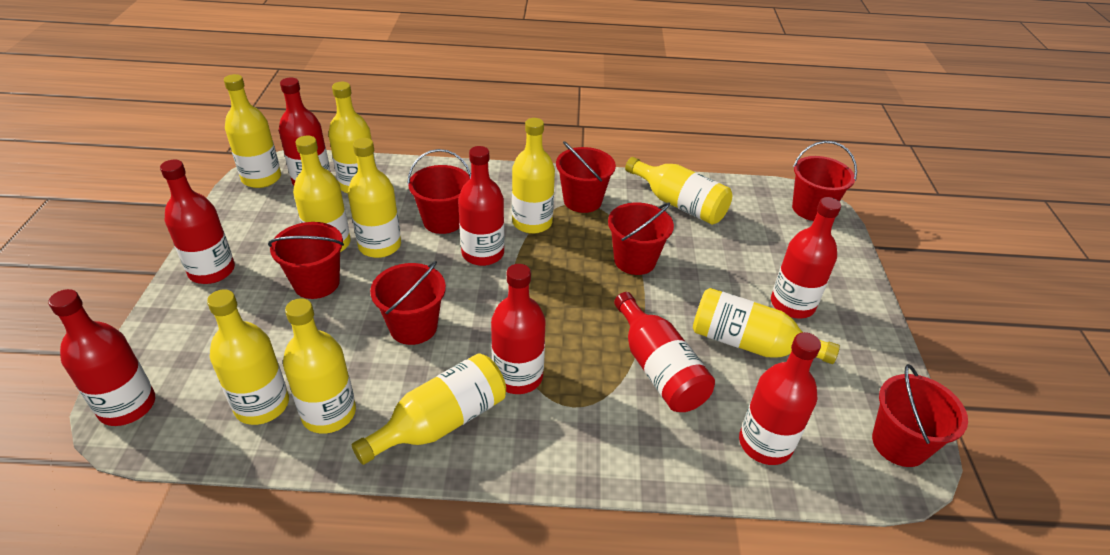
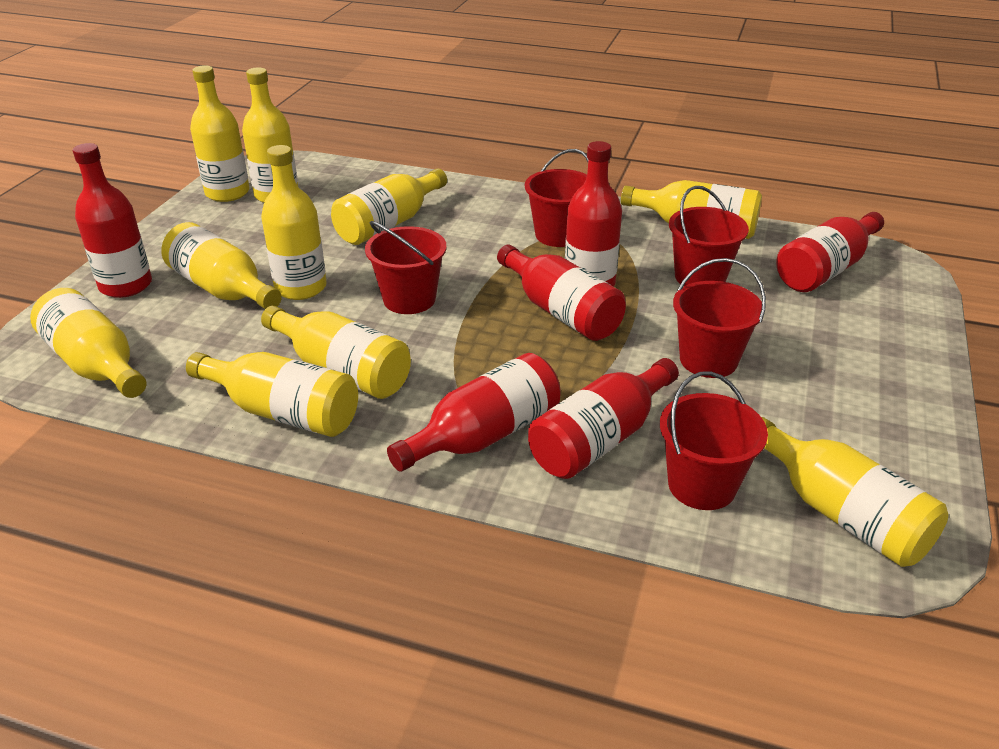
red bottle: 8 -> 6
red bucket: 7 -> 5

